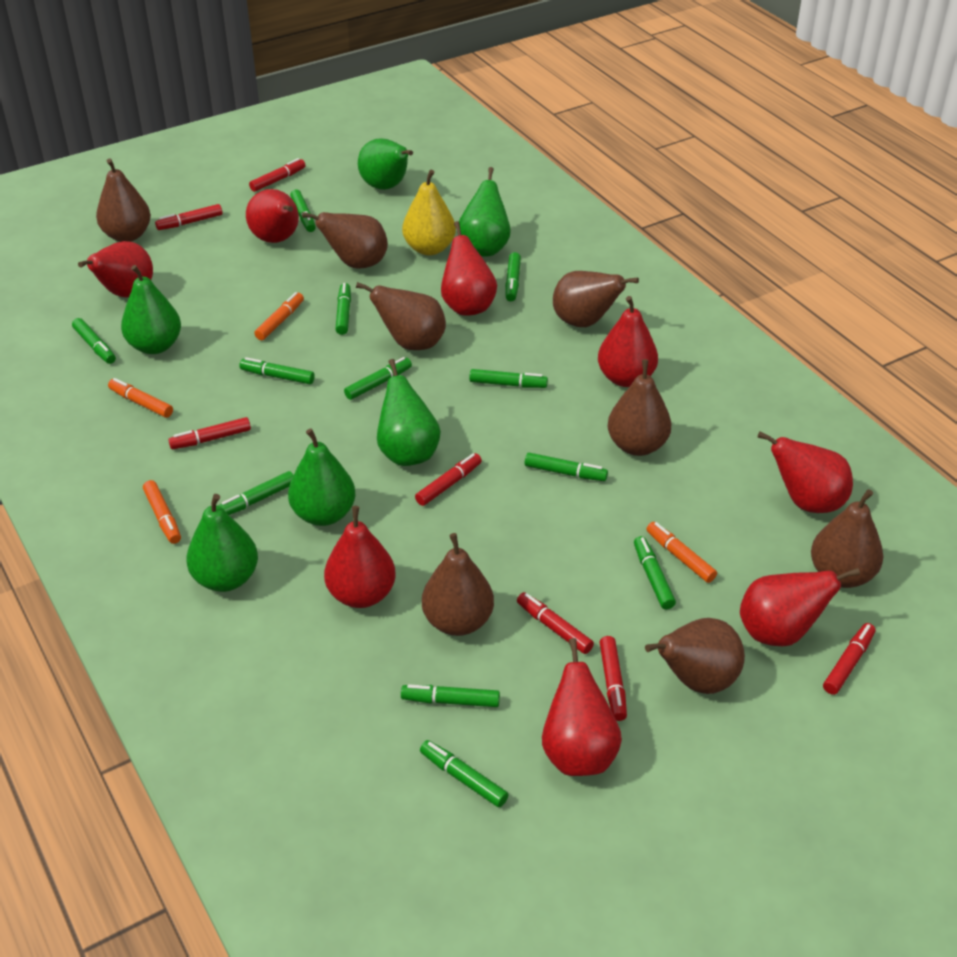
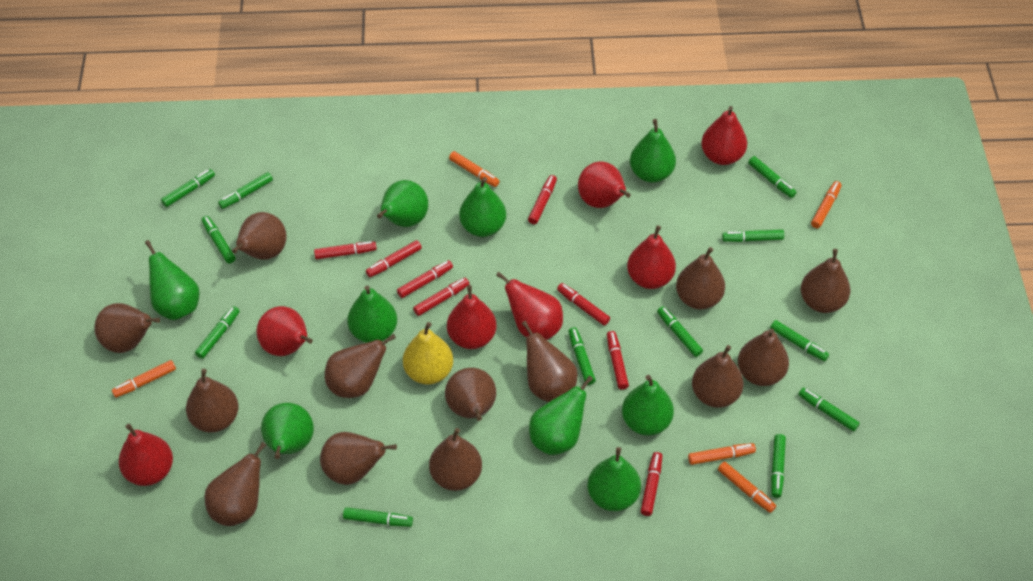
brown pear: 8 -> 13
green pear: 6 -> 9
orange marker: 4 -> 5
red marker: 7 -> 8
red pear: 8 -> 7

